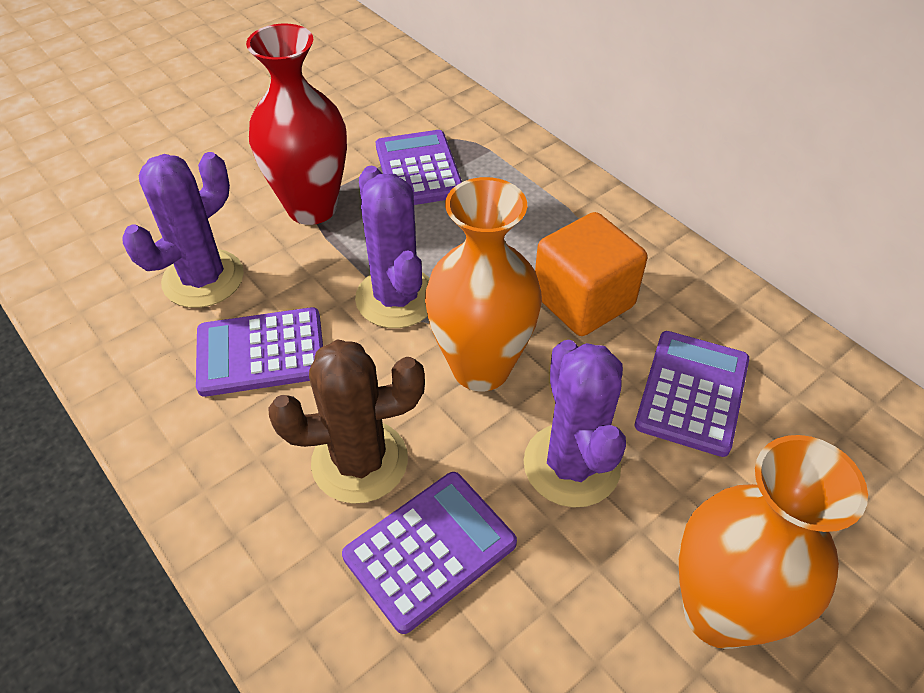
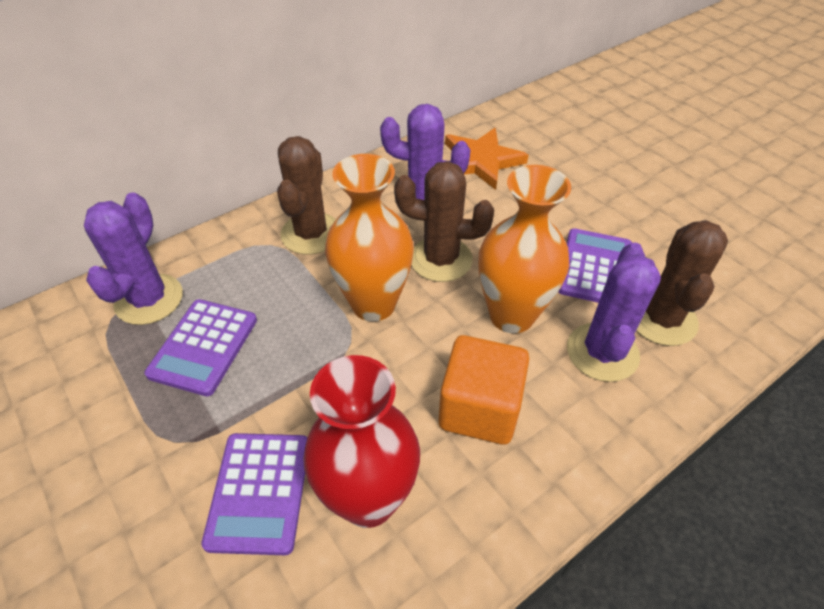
brown cactus: 1 -> 3
orange star: 0 -> 1
purple calculator: 4 -> 3

